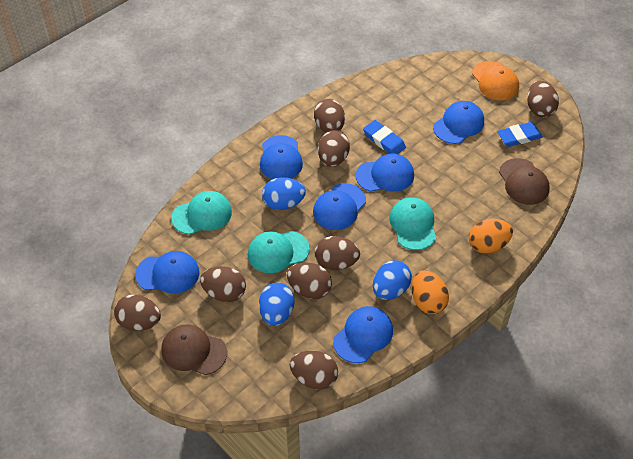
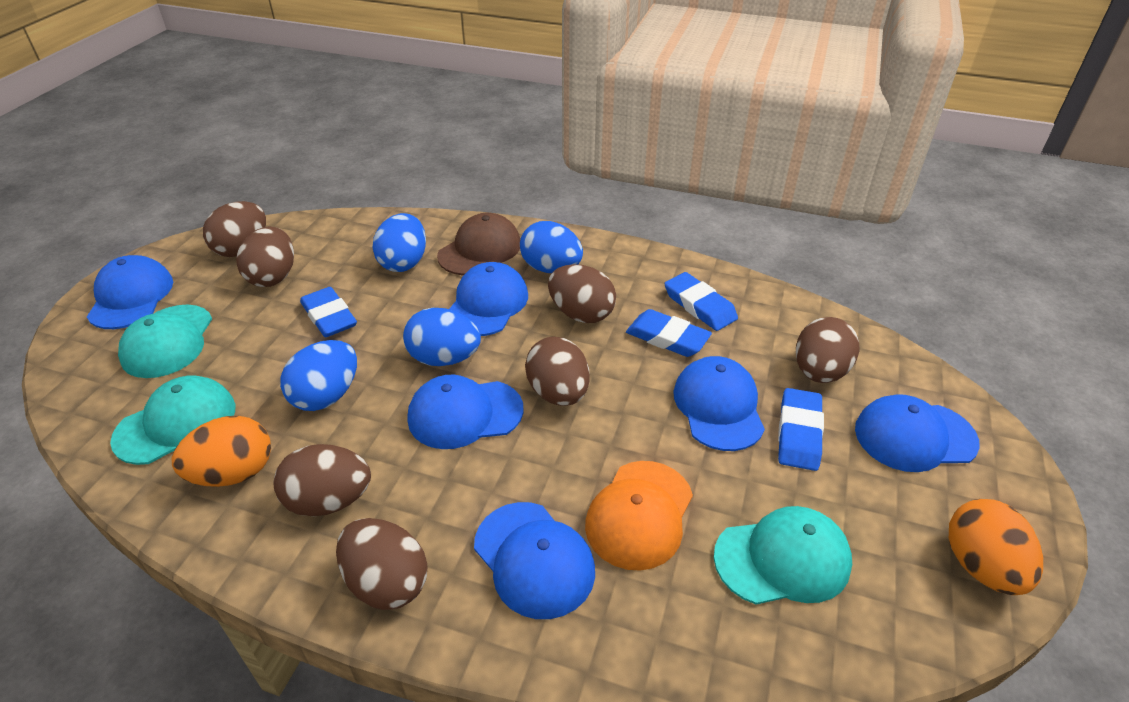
blue egg: 3 -> 4
blue eraser: 2 -> 4
brown cap: 2 -> 1
brown egg: 8 -> 7

